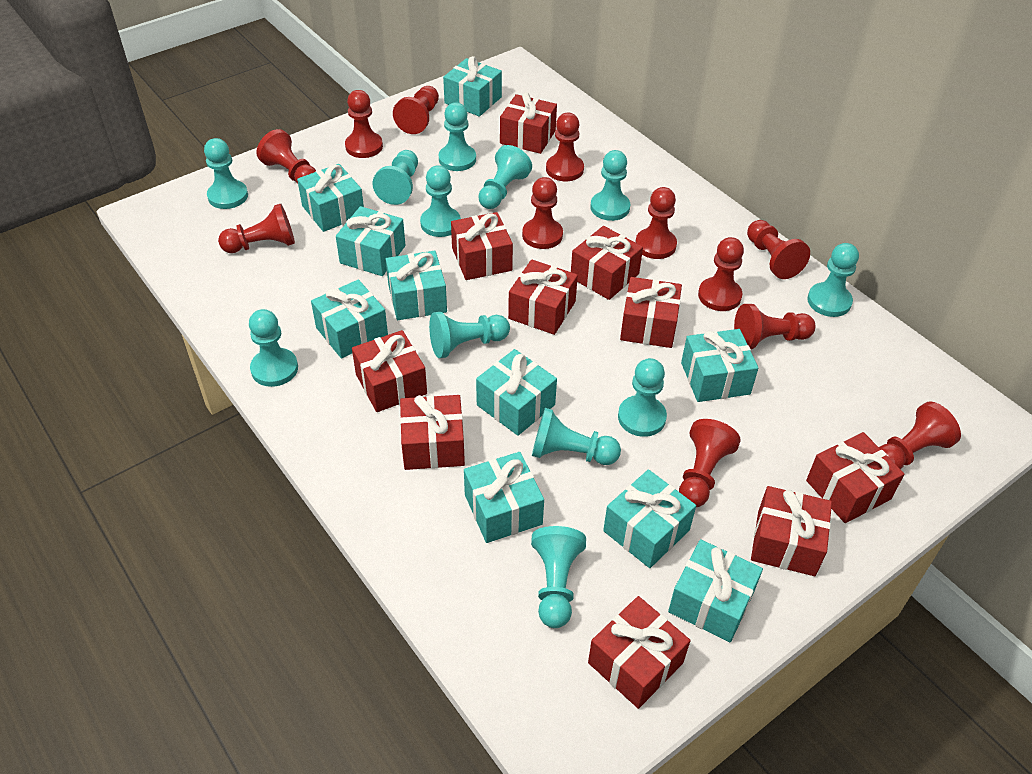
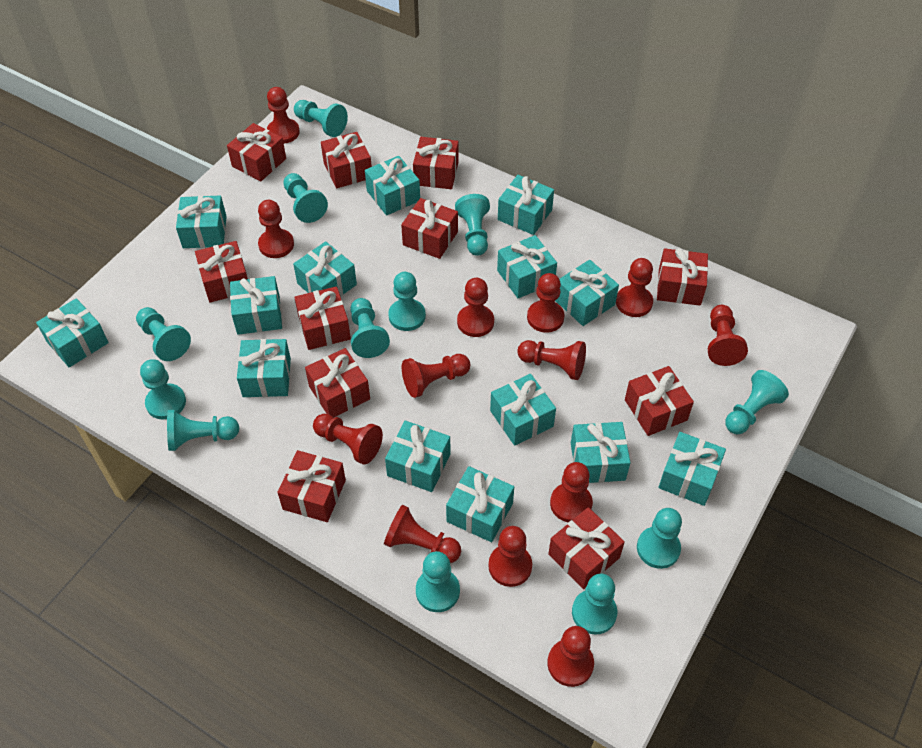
red gift: 10 -> 11
red pawn: 12 -> 13
turquoise gift: 10 -> 14

